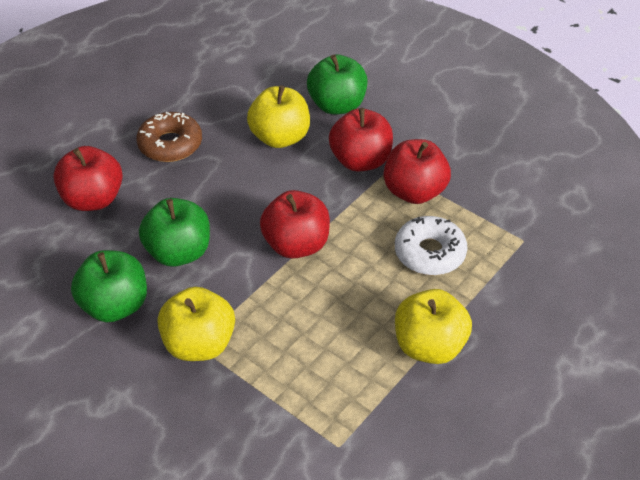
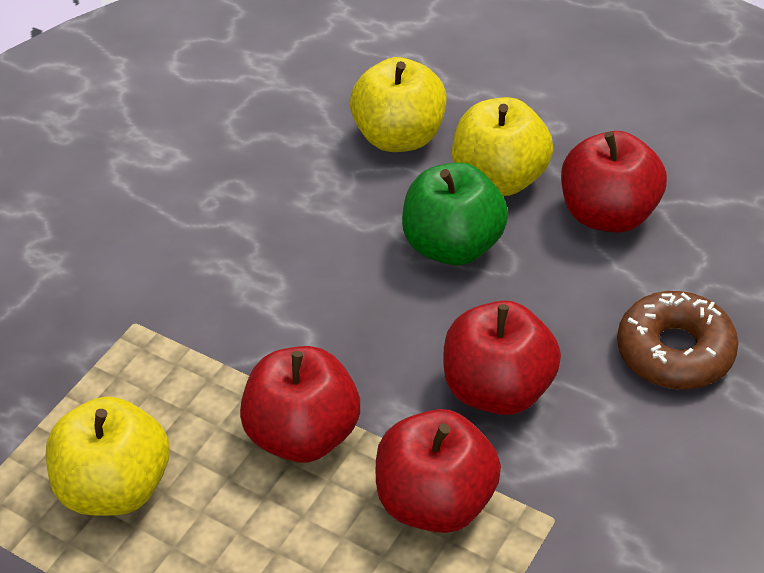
green apple: 3 -> 1
white donut: 1 -> 0

